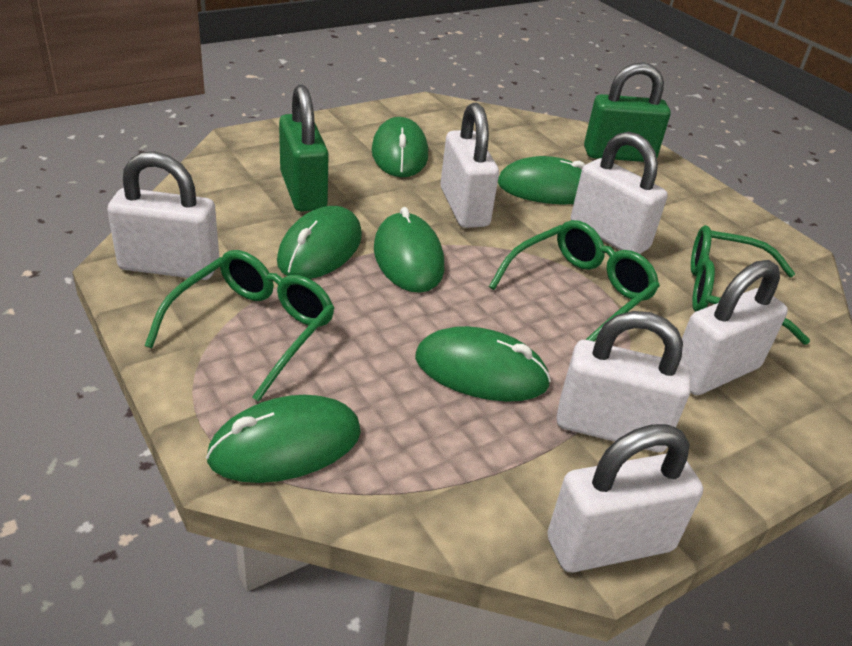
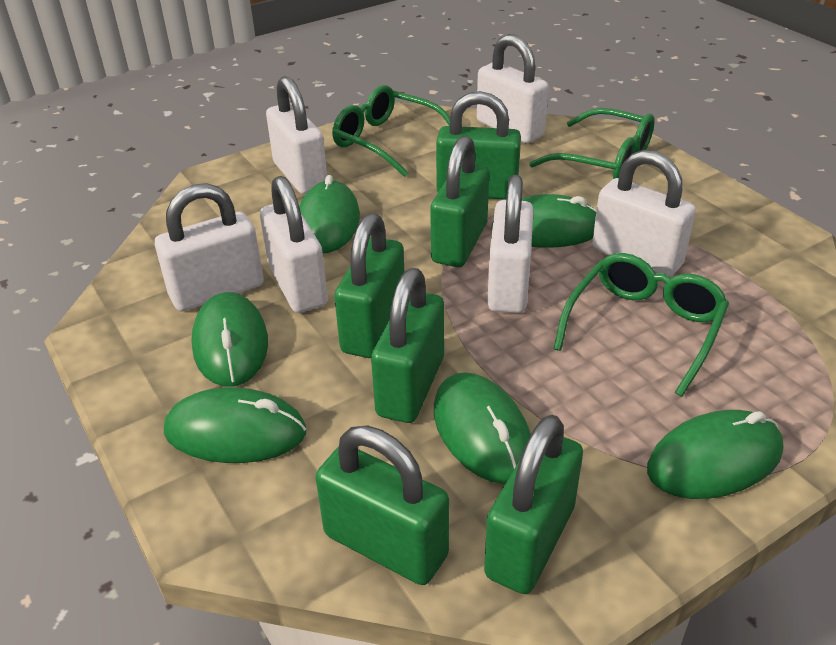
green padlock: 2 -> 6

